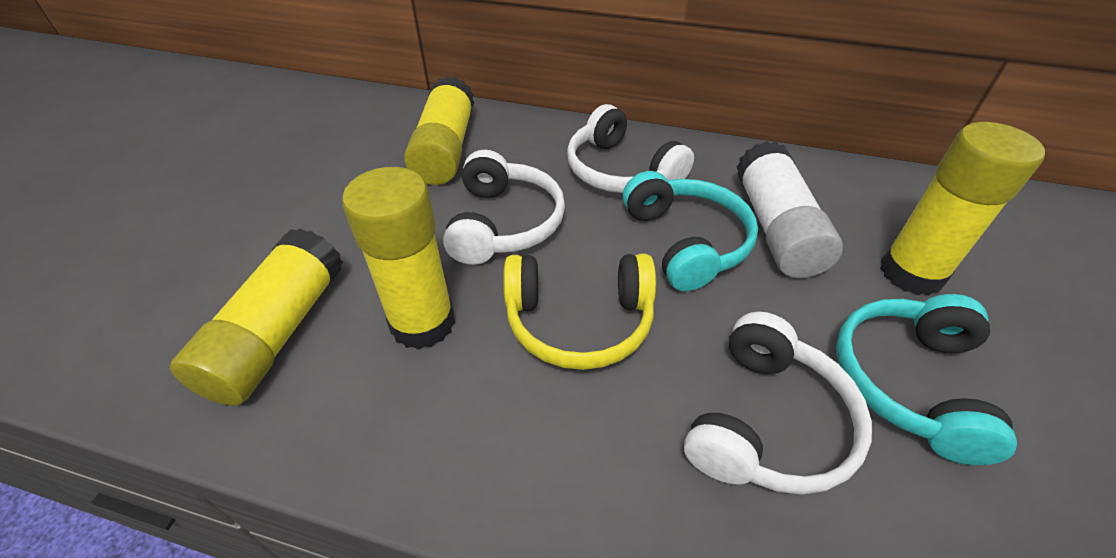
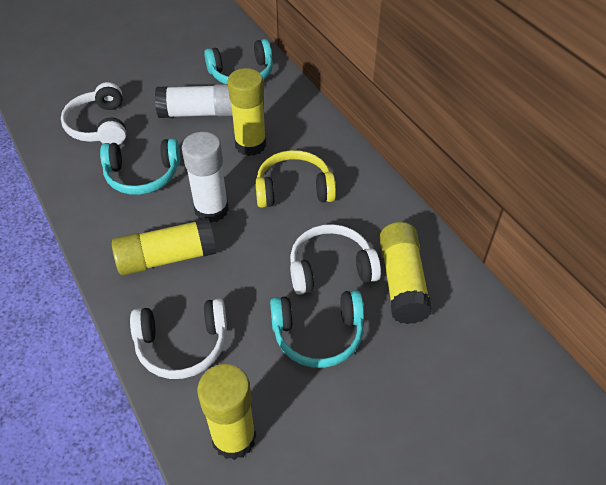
turquoise headphones: 2 -> 3
white glue stick: 1 -> 2

